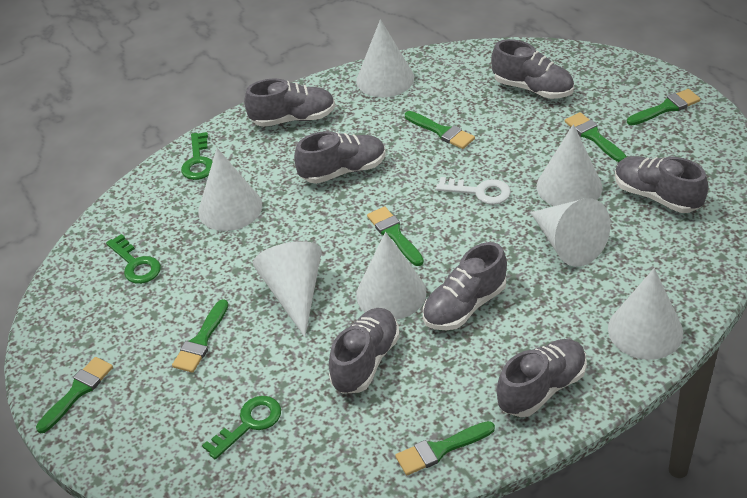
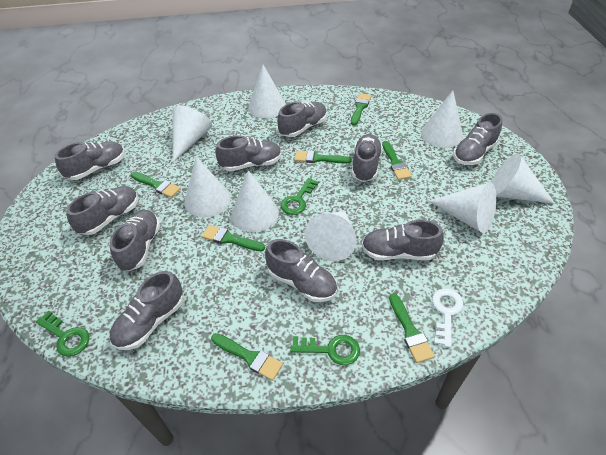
grey shoe: 7 -> 10
white cone: 7 -> 8

